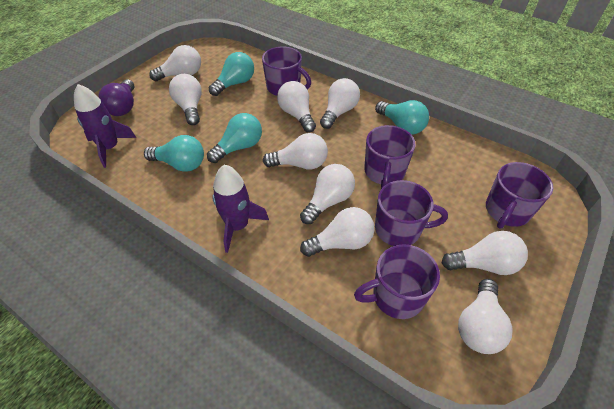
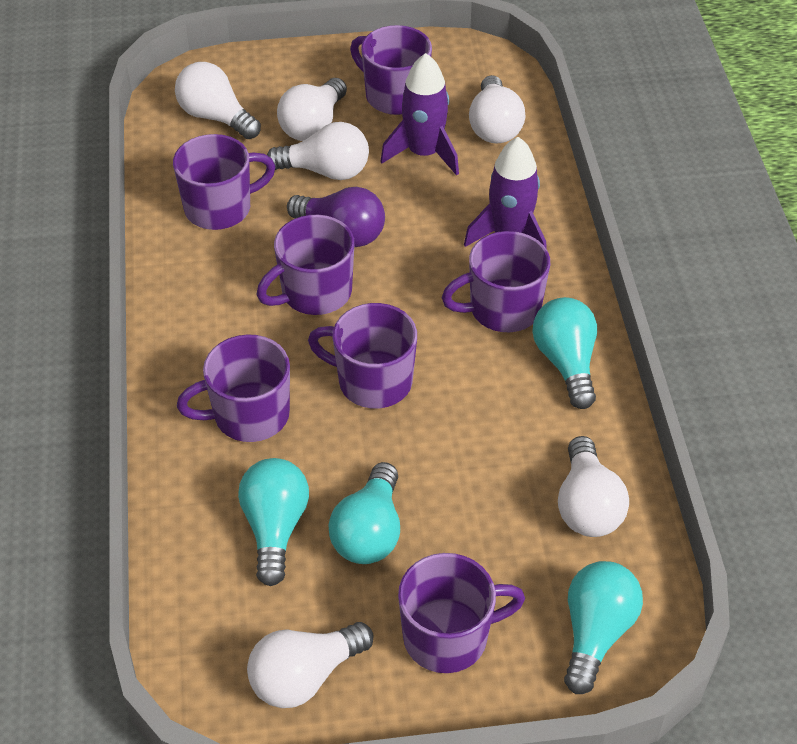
purple mug: 5 -> 7
white light bulb: 9 -> 6

